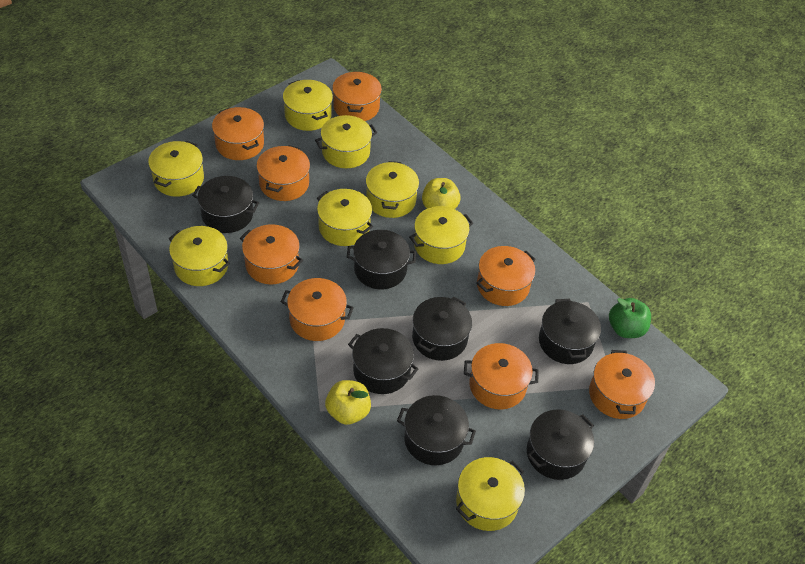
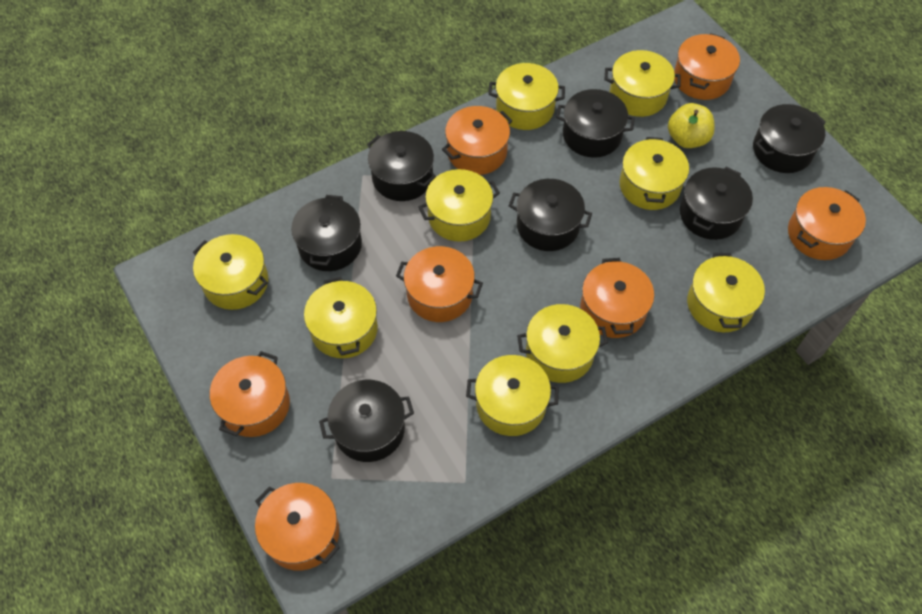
green apple: 1 -> 0
orange pot: 8 -> 7
yellow apple: 2 -> 1
yellow pot: 8 -> 9

